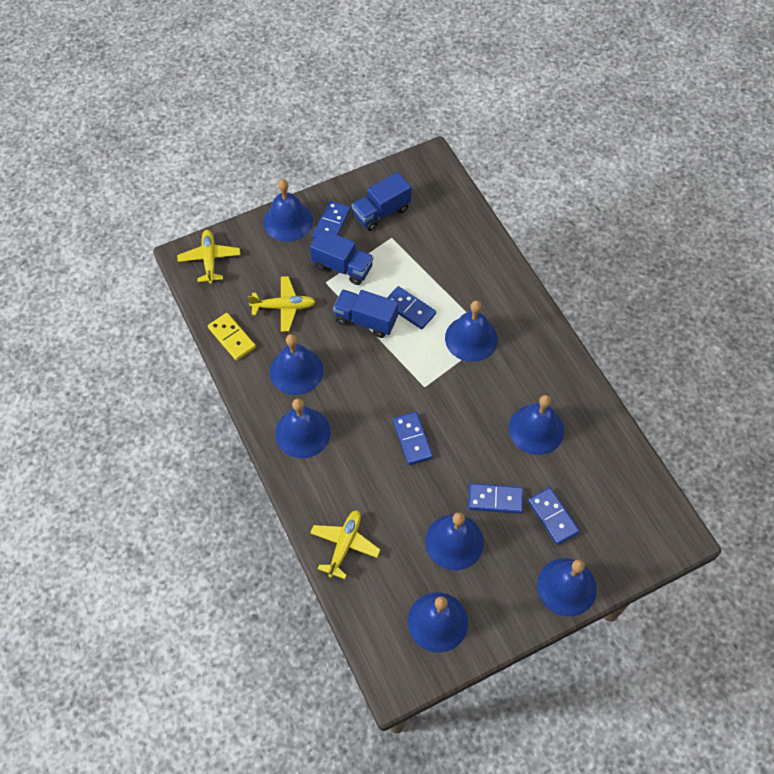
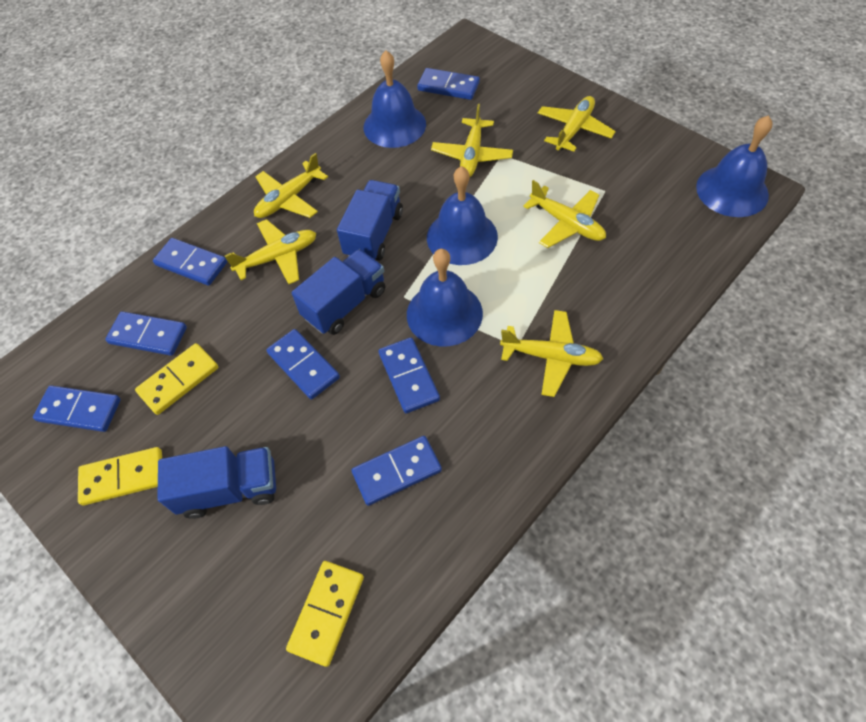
blue bell: 8 -> 4
blue domino: 5 -> 7
yellow domino: 1 -> 3
yellow plane: 3 -> 6

